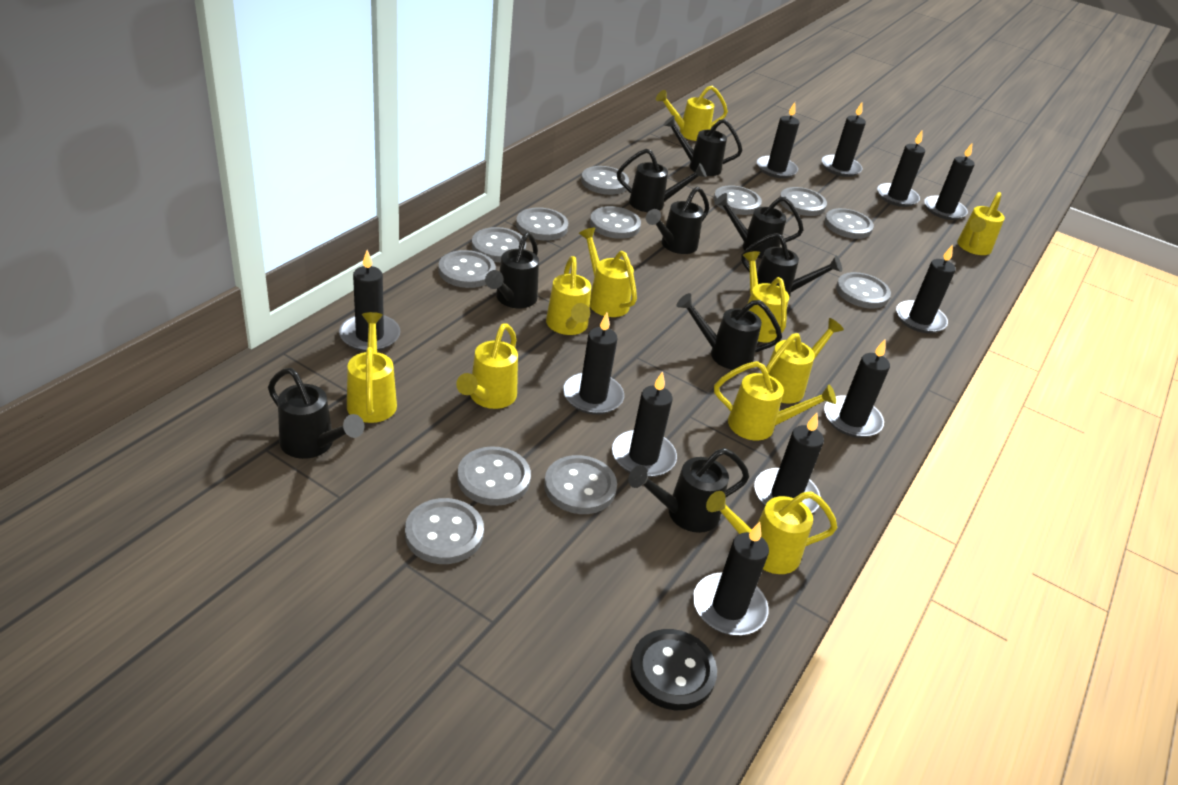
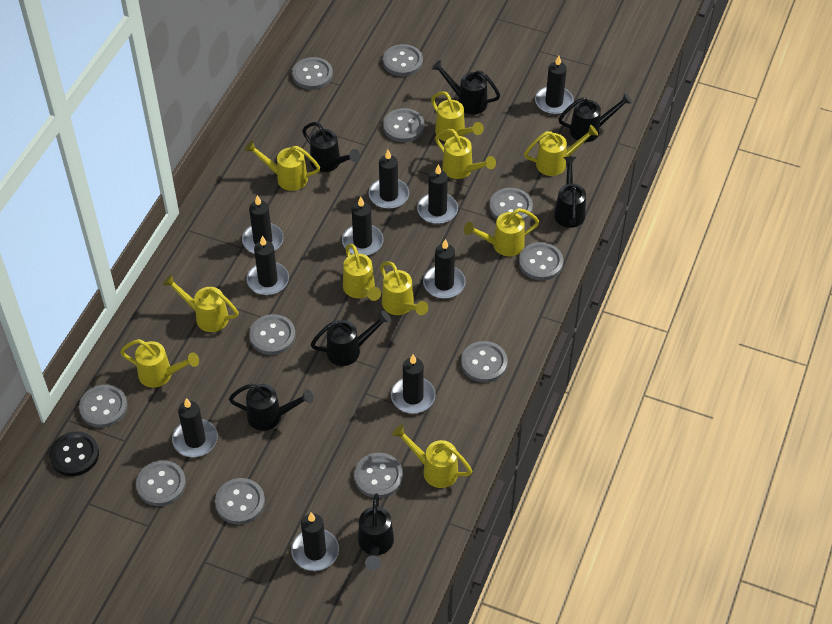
black candle: 11 -> 10
black watering can: 9 -> 7
grey button: 12 -> 11

